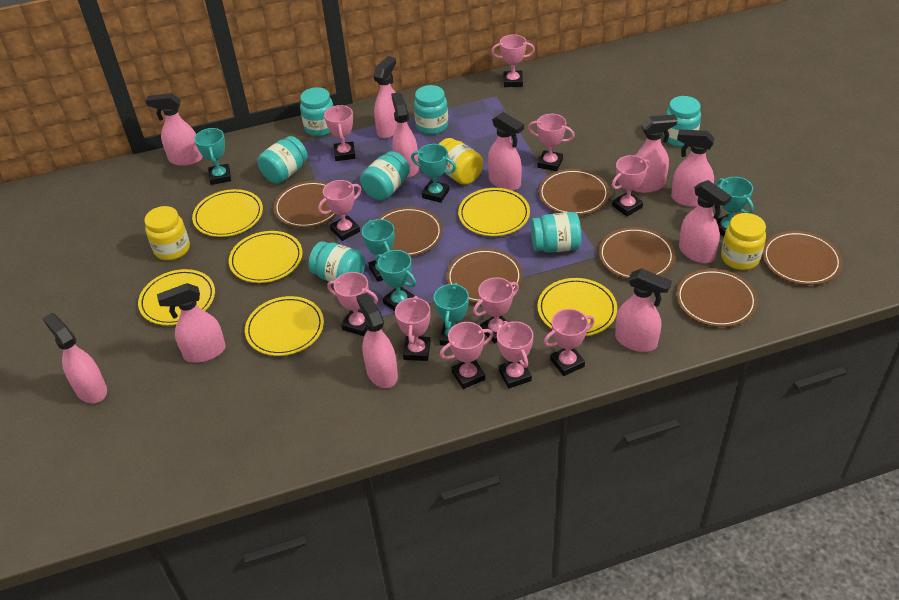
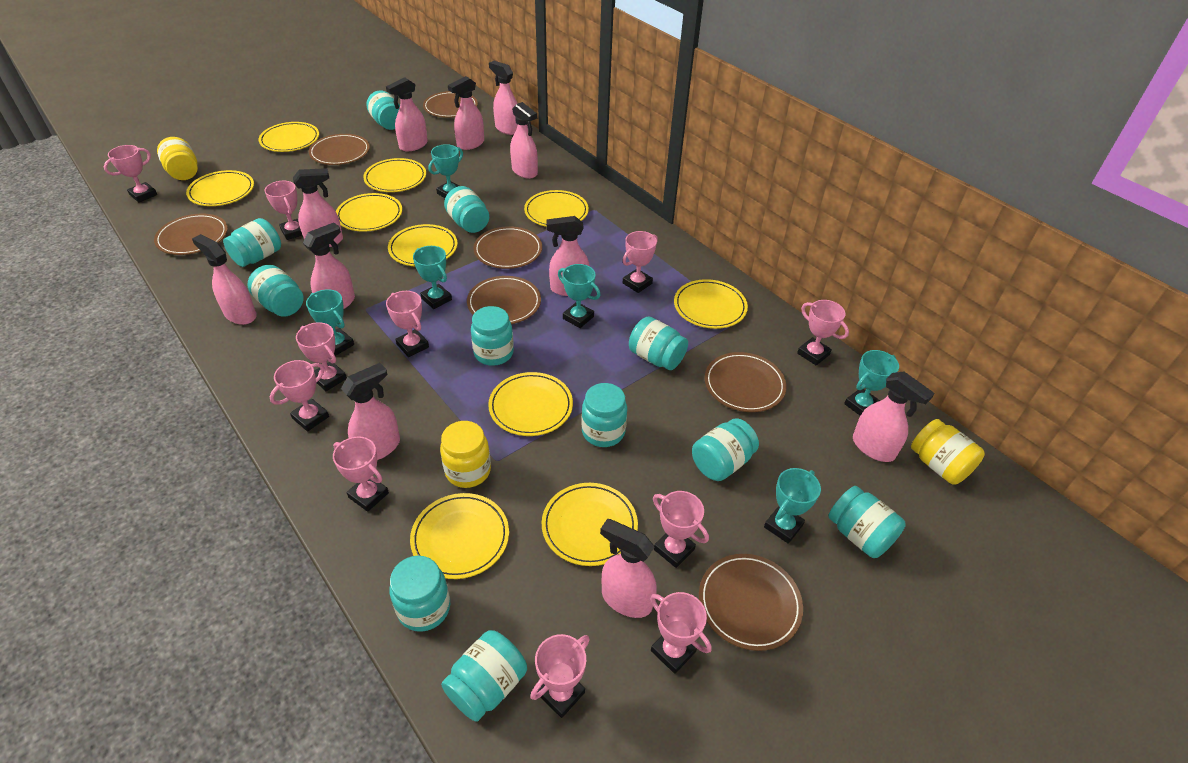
turquoise jar: 7 -> 11
yellow plate: 6 -> 10

